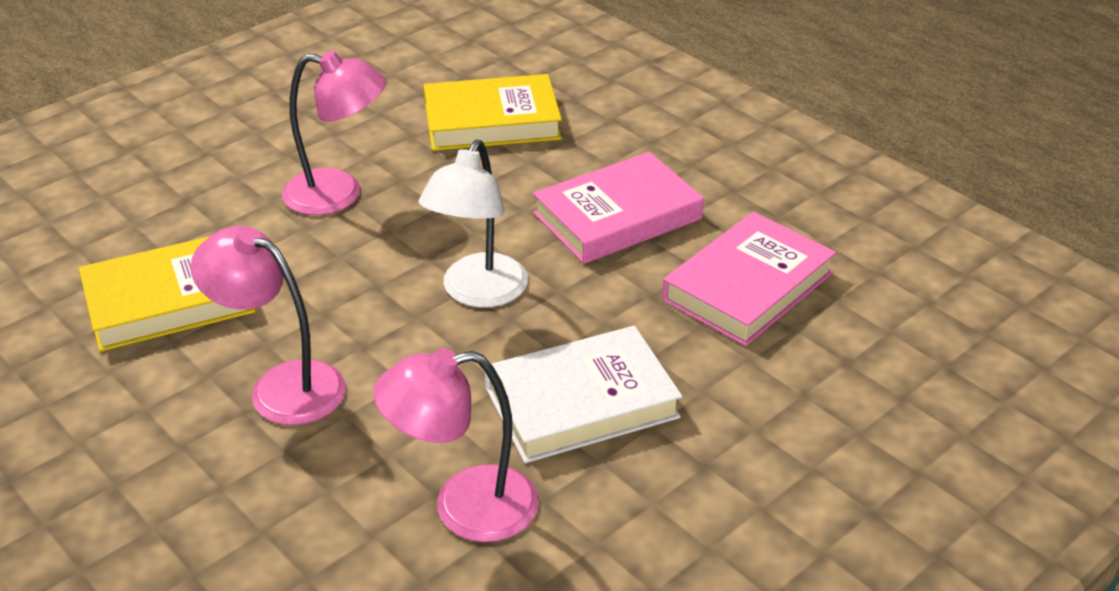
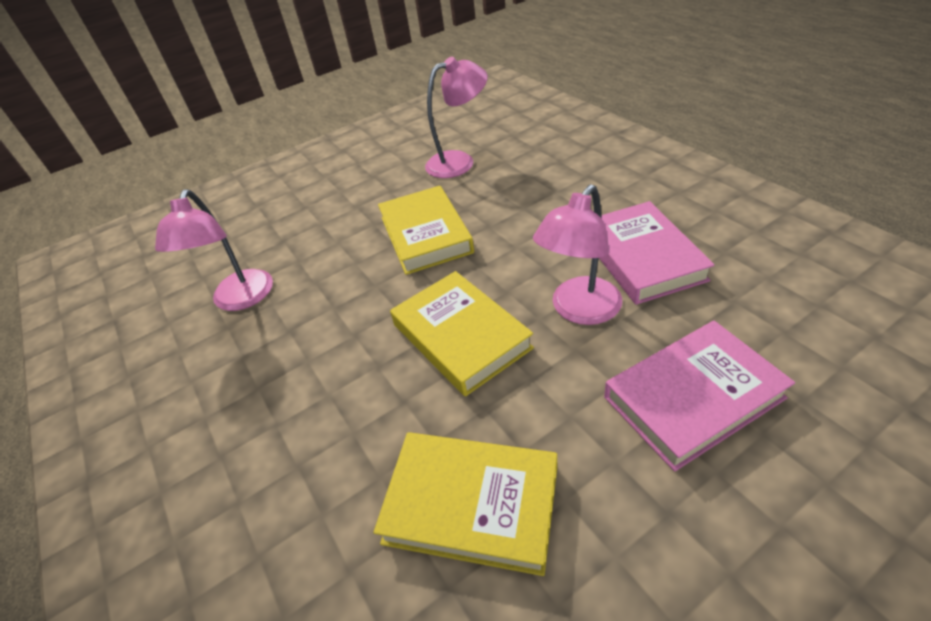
white book: 1 -> 0
white lamp: 1 -> 0
yellow book: 2 -> 3

